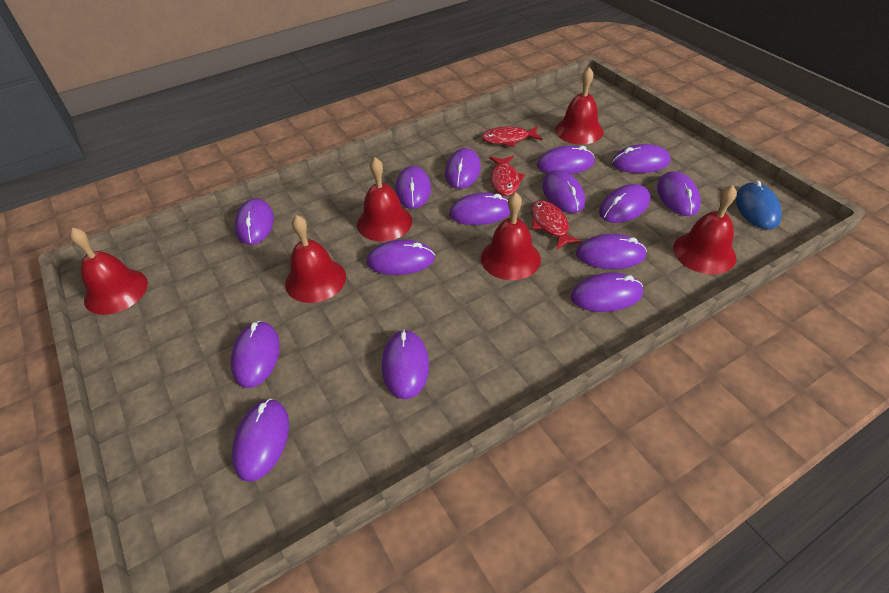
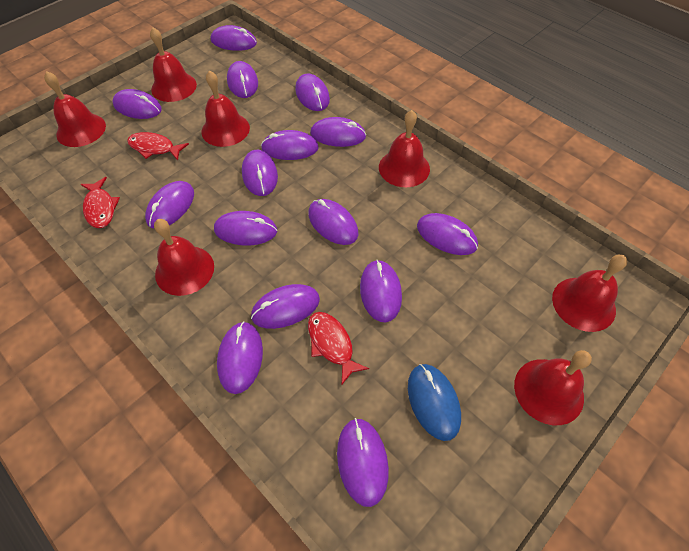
red bell: 6 -> 7

